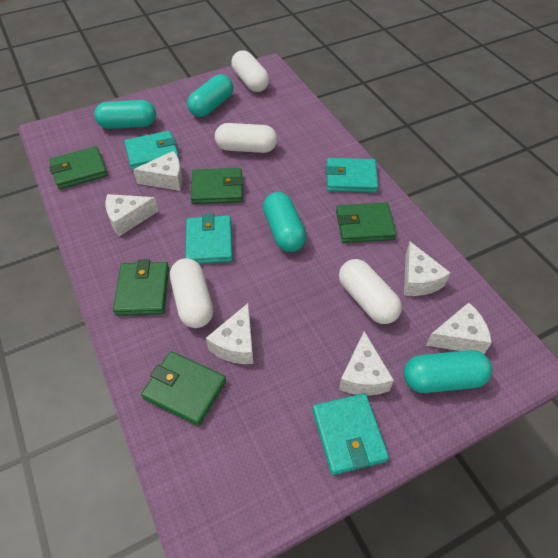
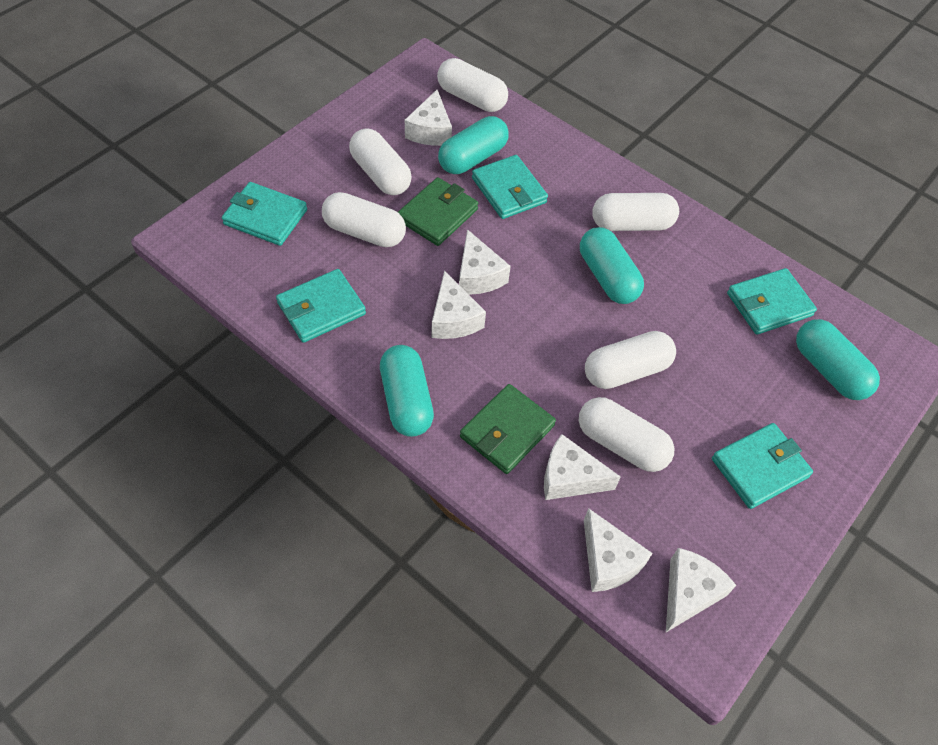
green wallet: 5 -> 2
turquoise wallet: 4 -> 5
white capsule: 4 -> 6

